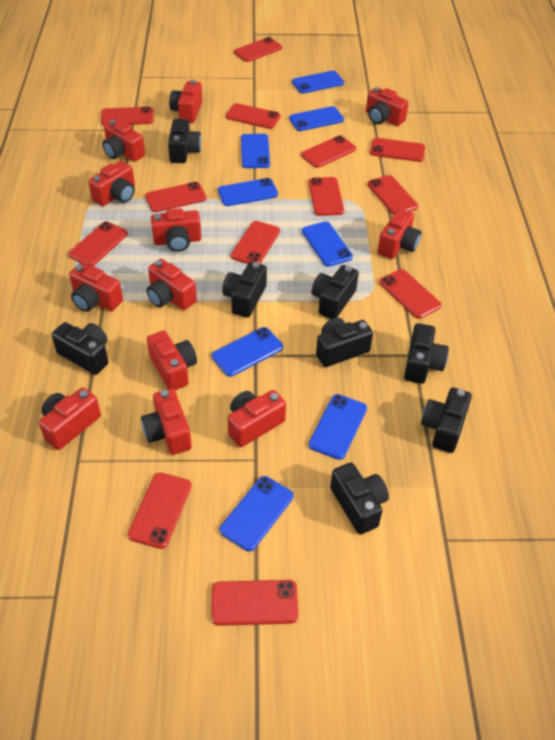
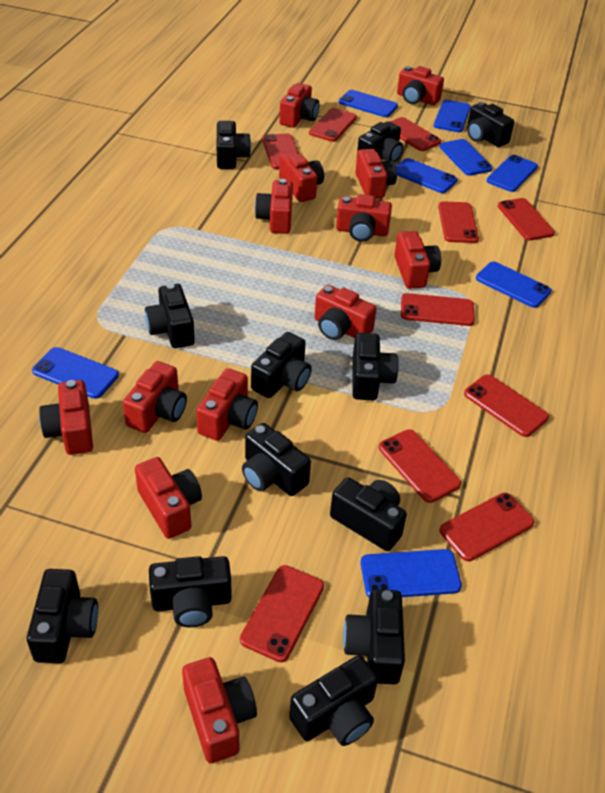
black camera: 8 -> 12
red camera: 12 -> 13
red phone: 13 -> 10

